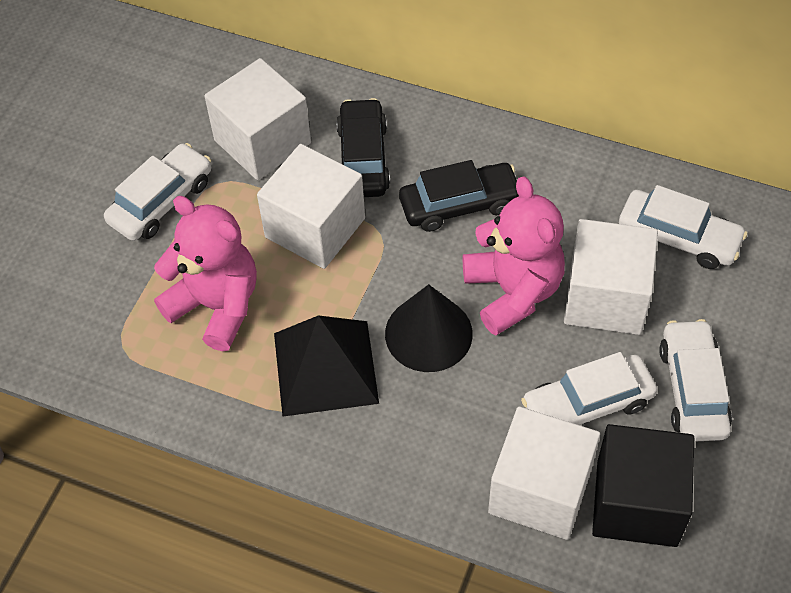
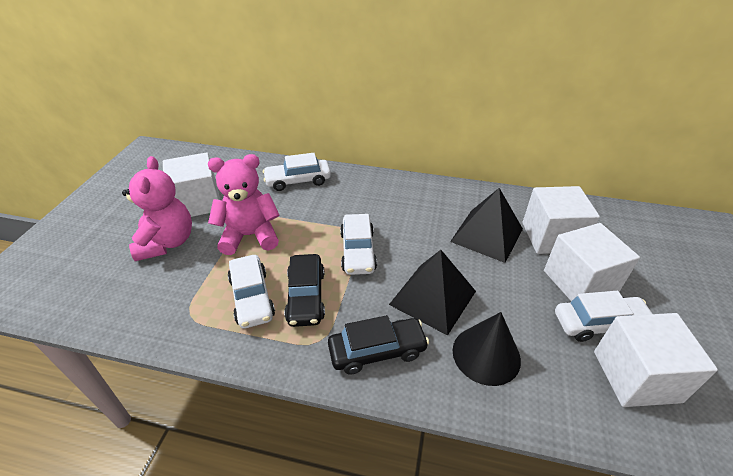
black cube: 1 -> 0
black pyramid: 1 -> 2

